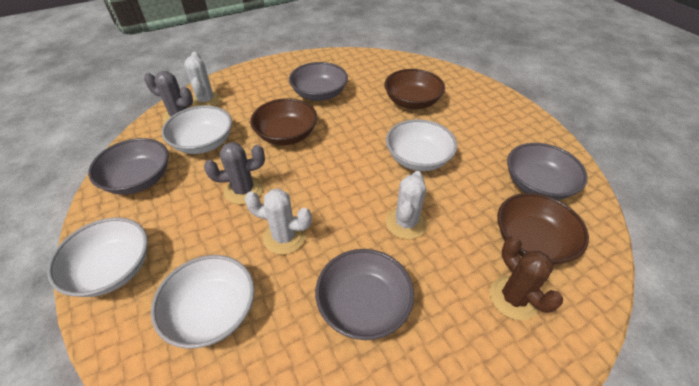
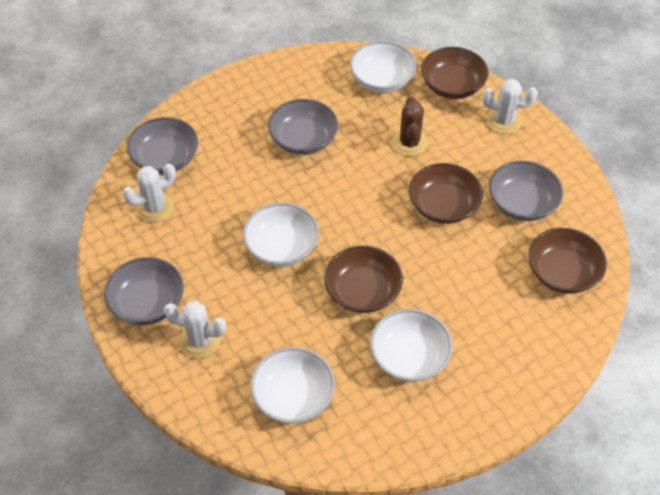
brown bowl: 3 -> 4
grey cactus: 2 -> 0

